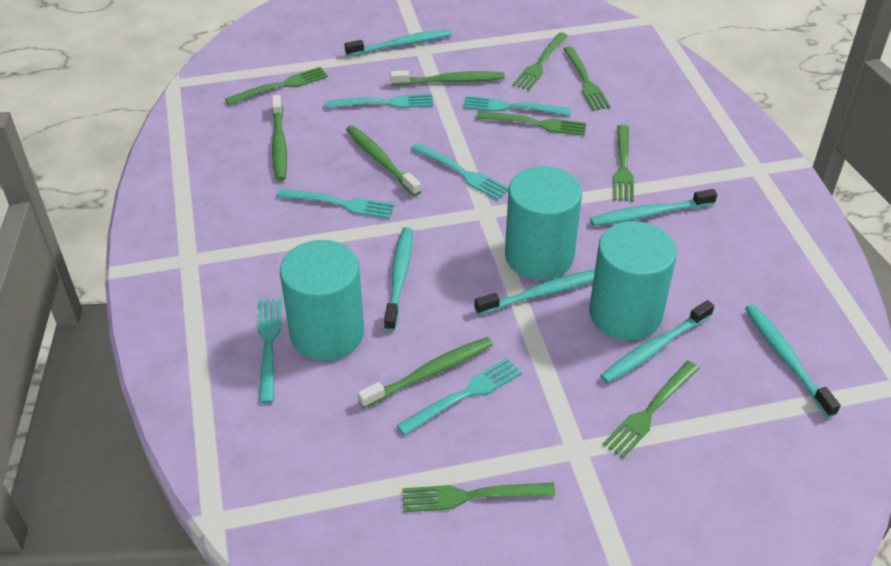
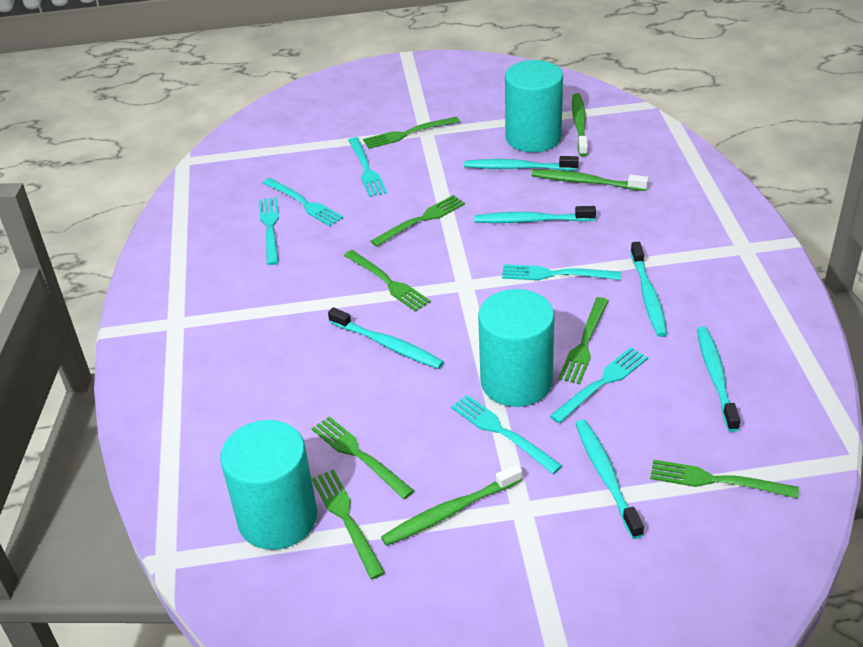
green toothbrush: 4 -> 3

